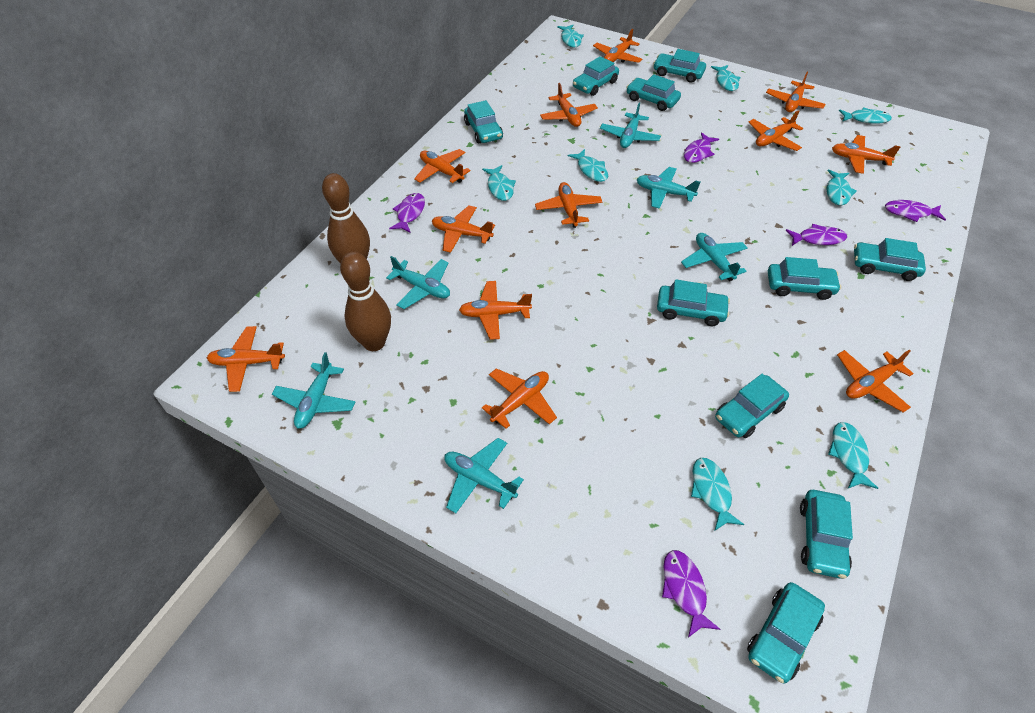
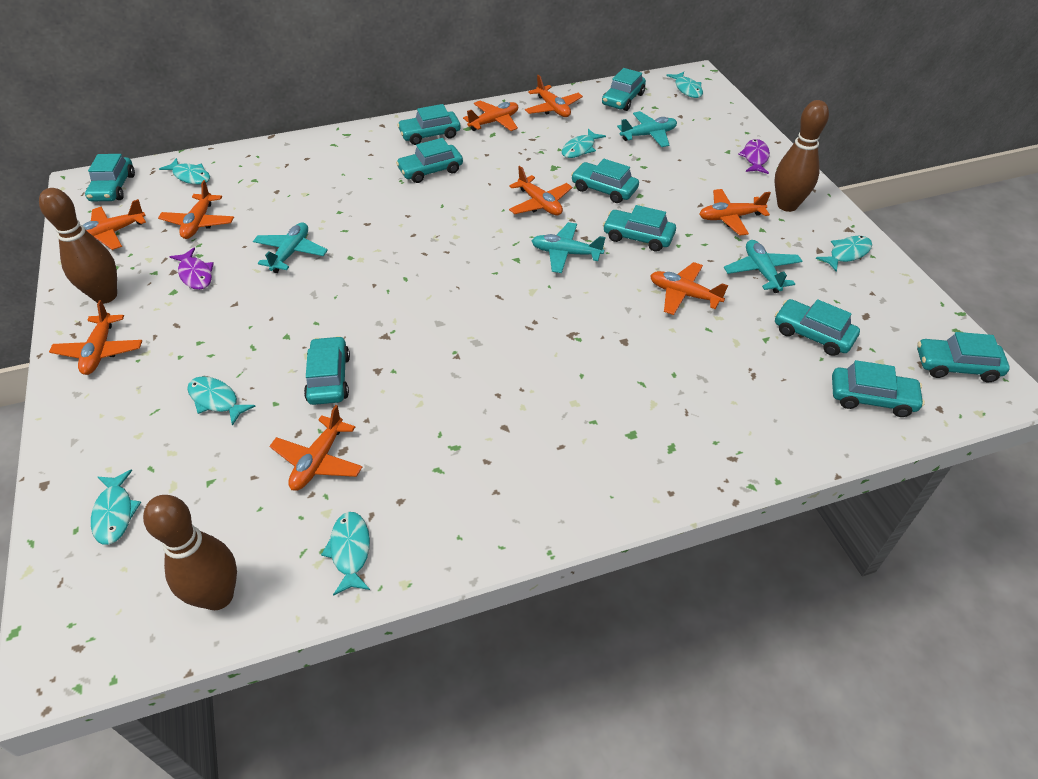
brown bowling pin: 2 -> 3
orange plane: 12 -> 9
purple fish: 5 -> 2
turquoise fish: 8 -> 7
turquoise plane: 6 -> 4

